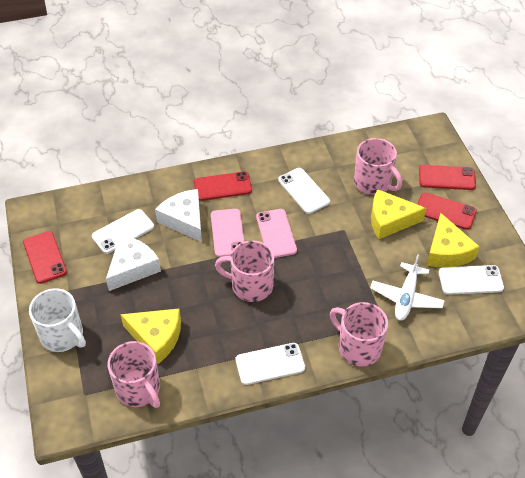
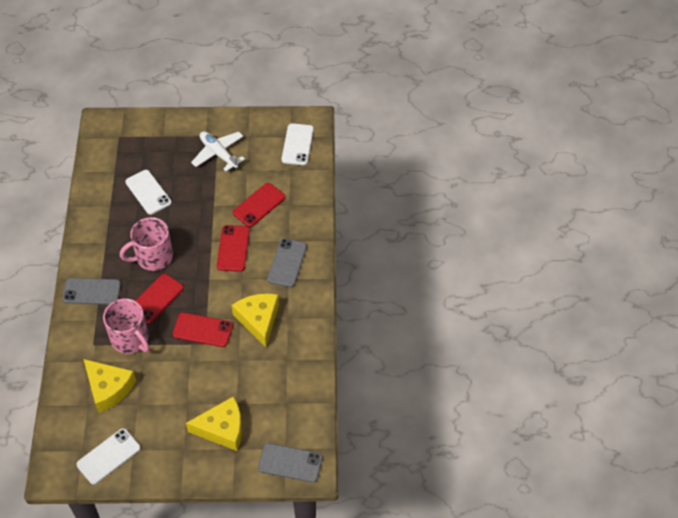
grey phone: 0 -> 3
pink mug: 4 -> 2
pink phone: 2 -> 0
white cheese: 2 -> 0
white mug: 1 -> 0
white phone: 4 -> 3

